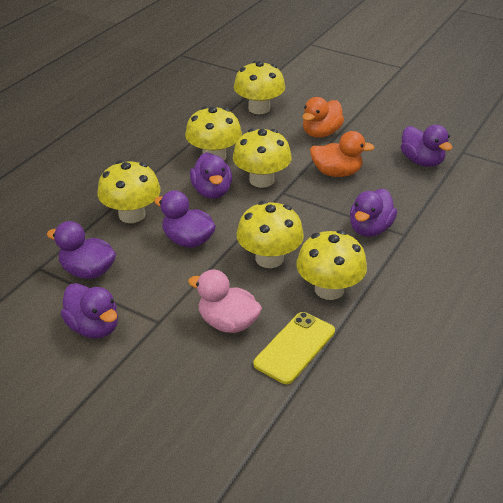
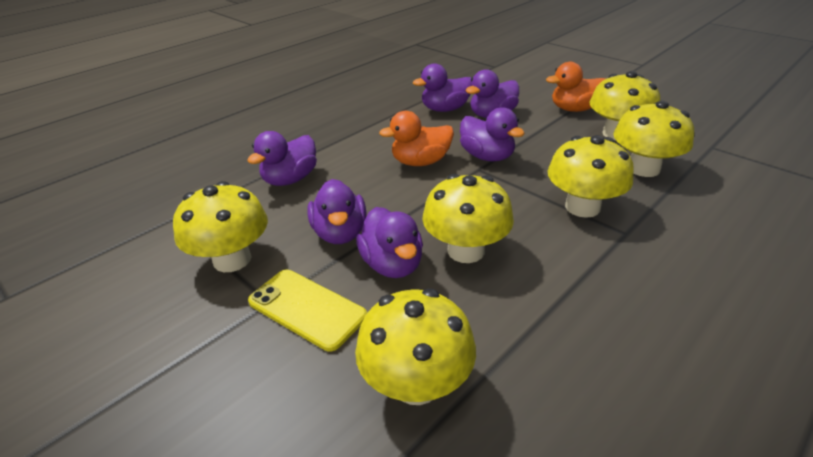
pink duck: 1 -> 0

